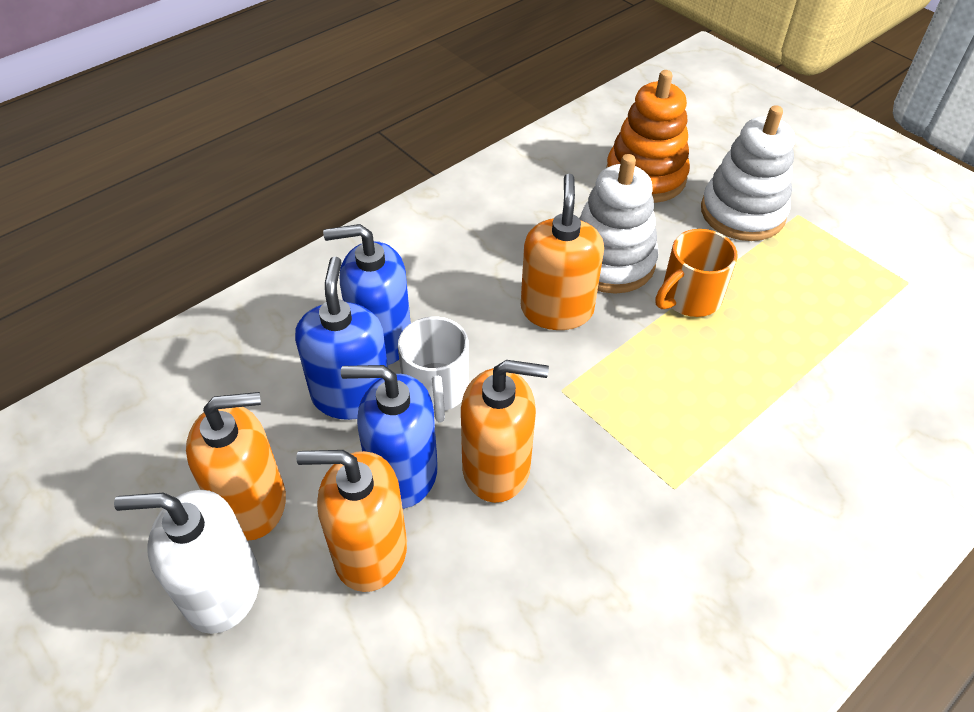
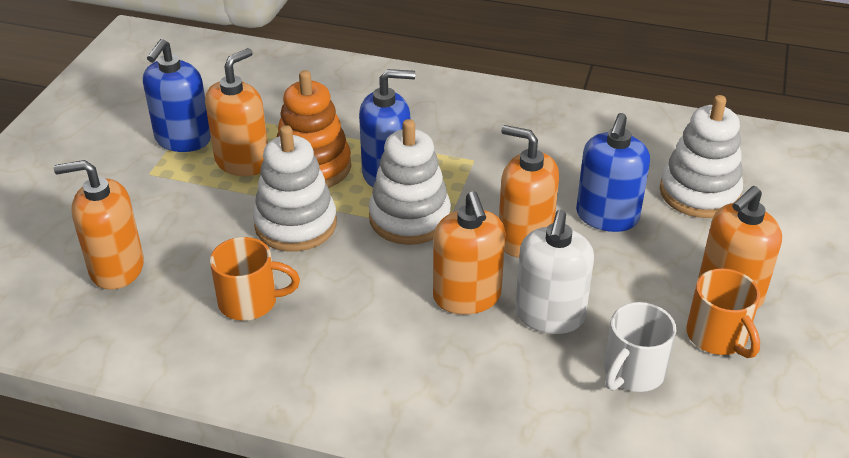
orange mug: 1 -> 2
orange soap dispenser: 4 -> 5
white stacking toy: 2 -> 3

